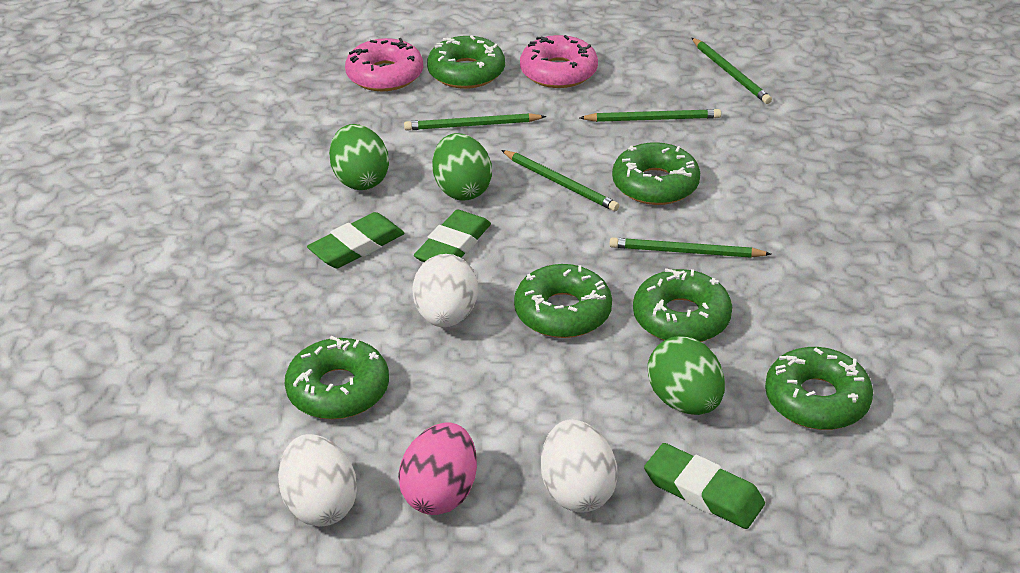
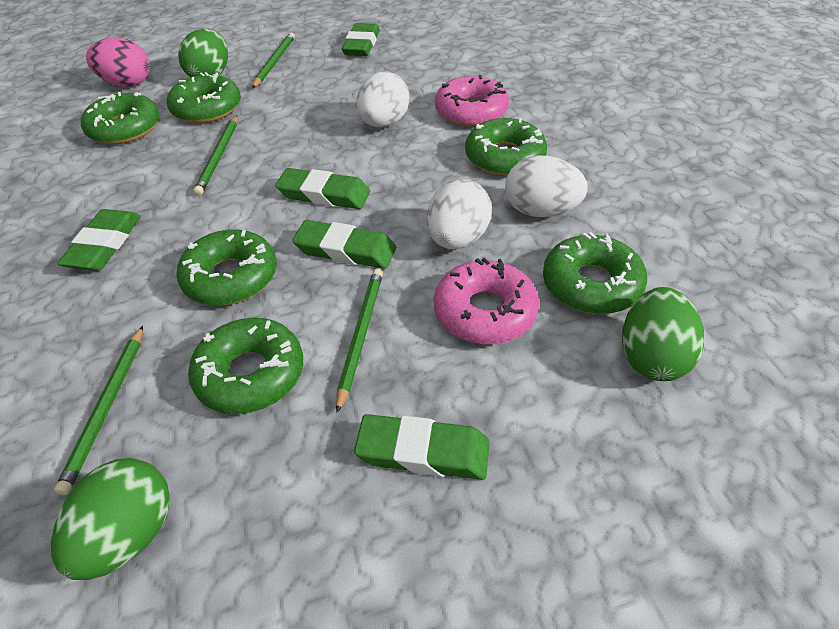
green eraser: 3 -> 5
green pencil: 5 -> 4

